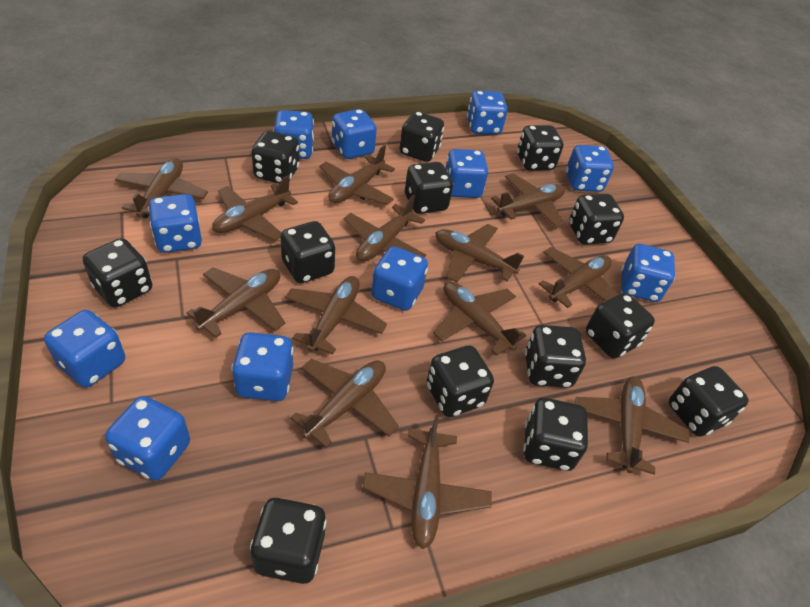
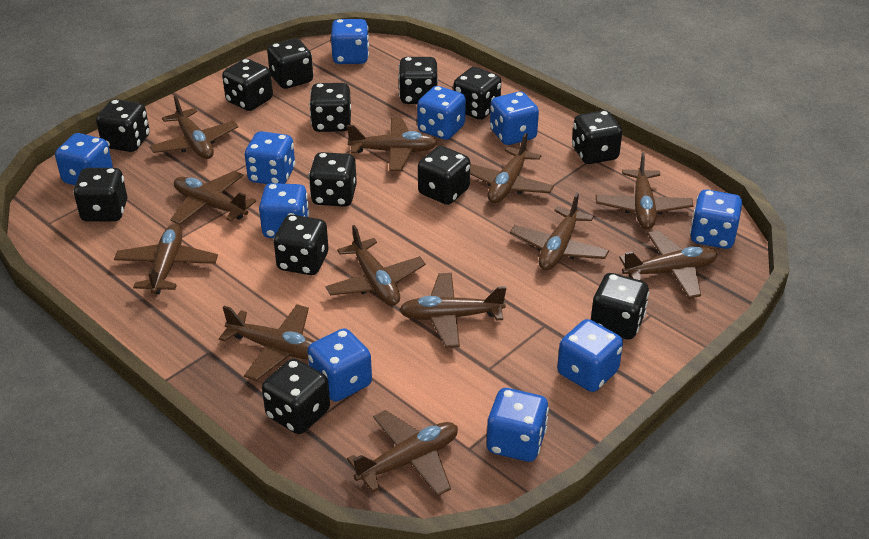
blue dice: 11 -> 10
brown plane: 13 -> 12

